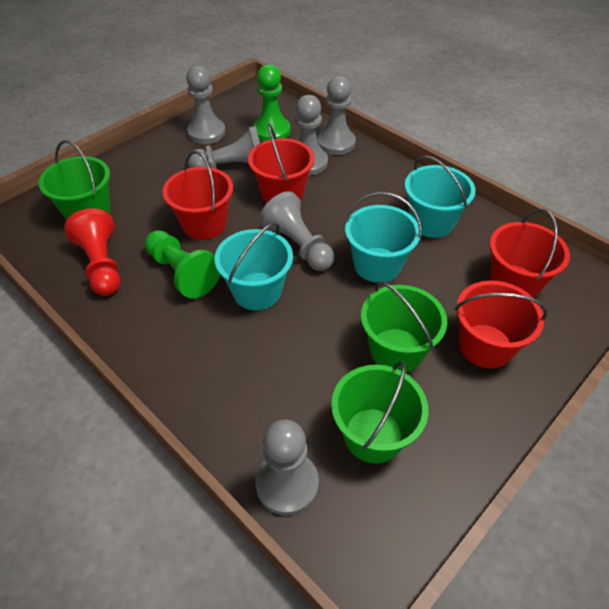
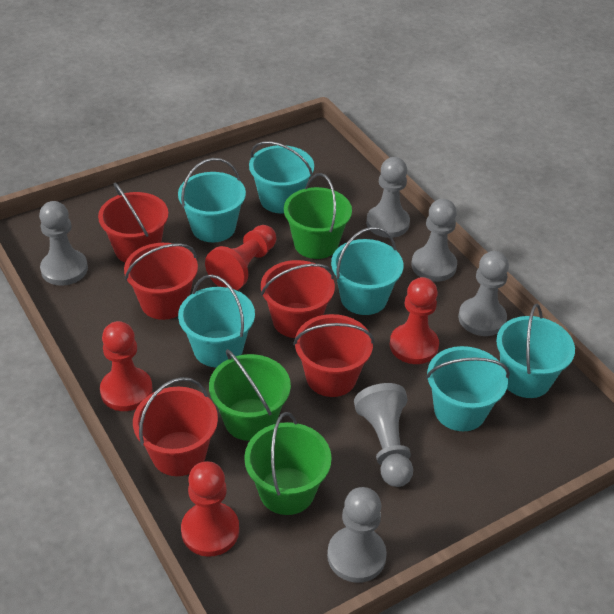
green pawn: 2 -> 0
red bucket: 4 -> 5
red pawn: 1 -> 4
turquoise bucket: 3 -> 6

